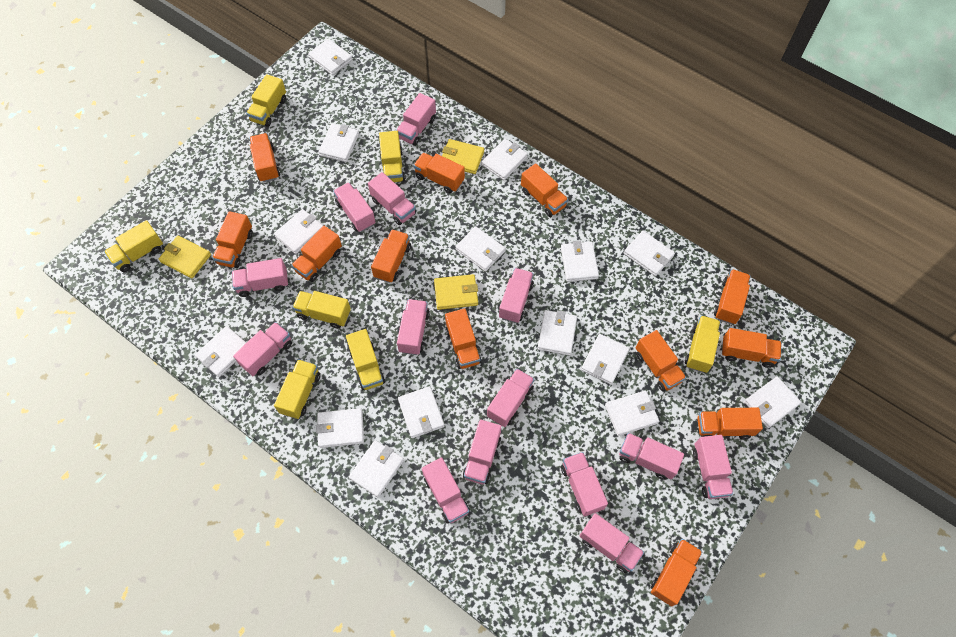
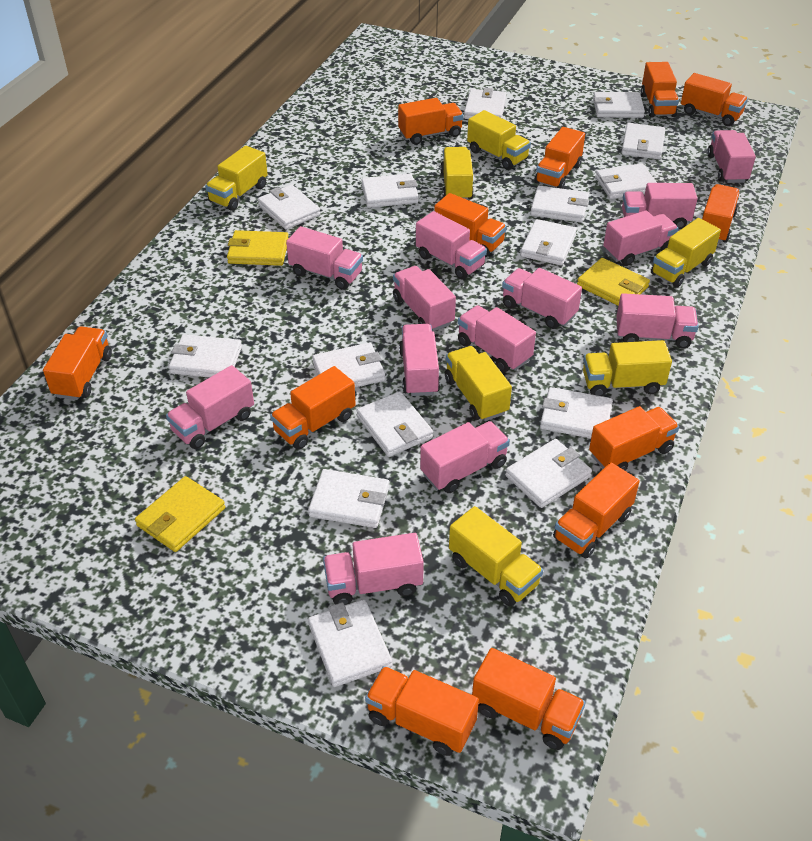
pink truck: 14 -> 13

